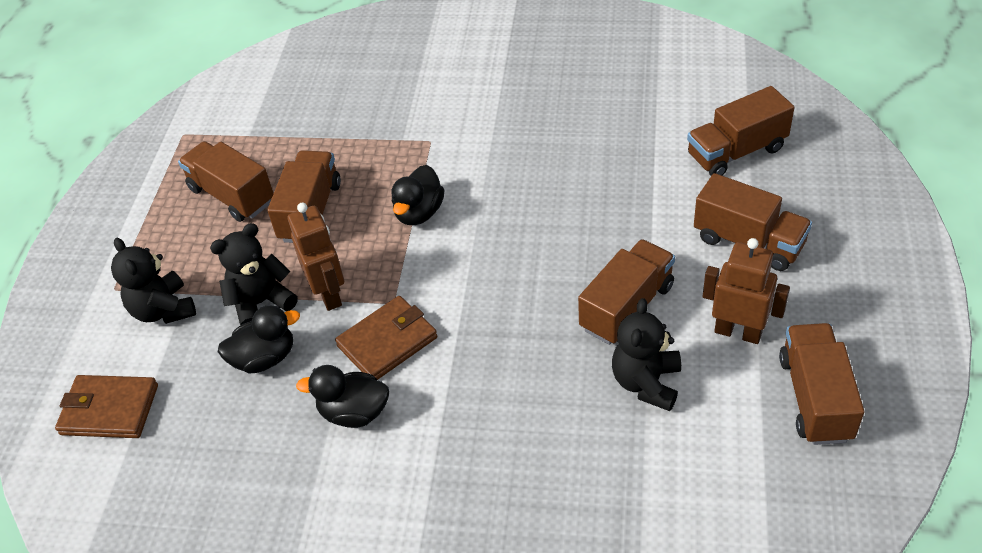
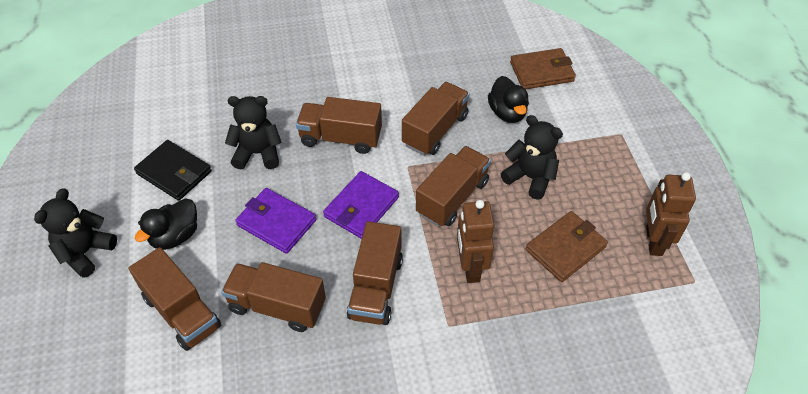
black duck: 3 -> 2
black wallet: 0 -> 1
purple wallet: 0 -> 2

